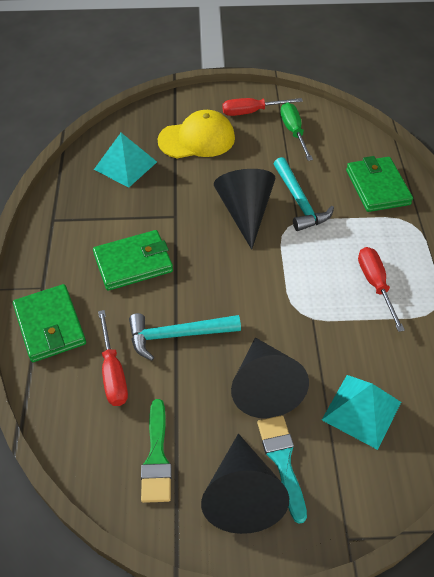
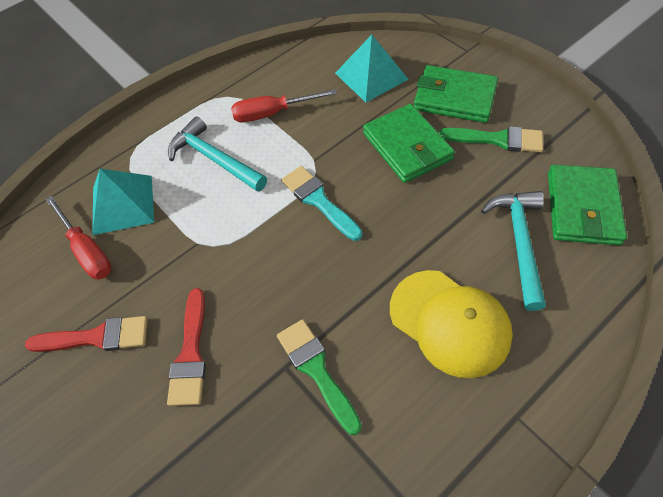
black cone: 3 -> 0
green brush: 1 -> 2
green screwdriver: 1 -> 0
red brush: 0 -> 2
red screwdriver: 3 -> 2

